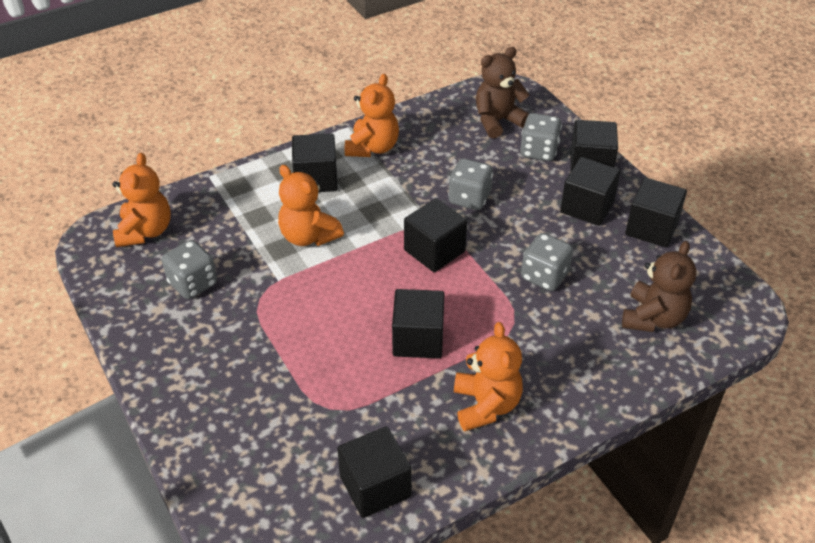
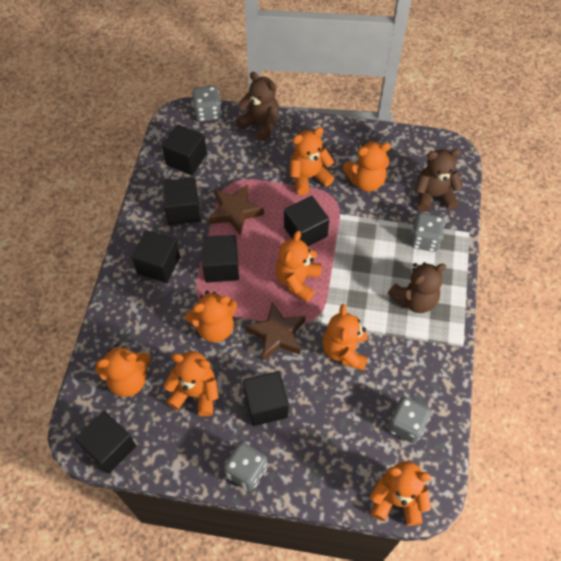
brown star: 0 -> 2
brown teddy bear: 2 -> 3
orange teddy bear: 4 -> 8

